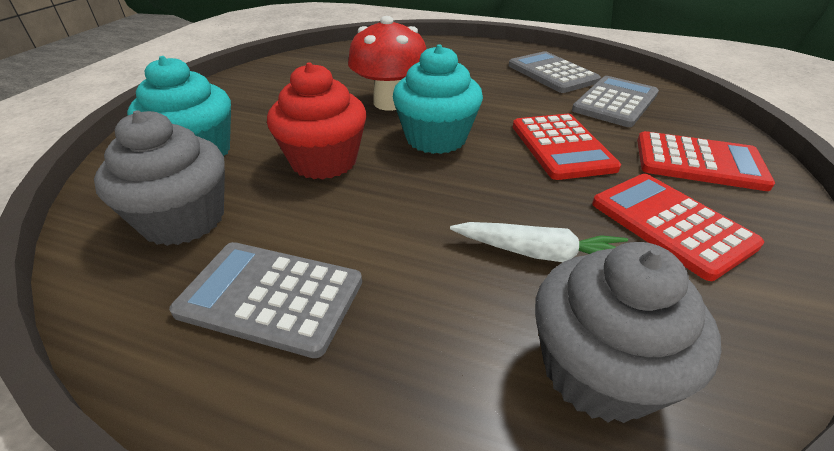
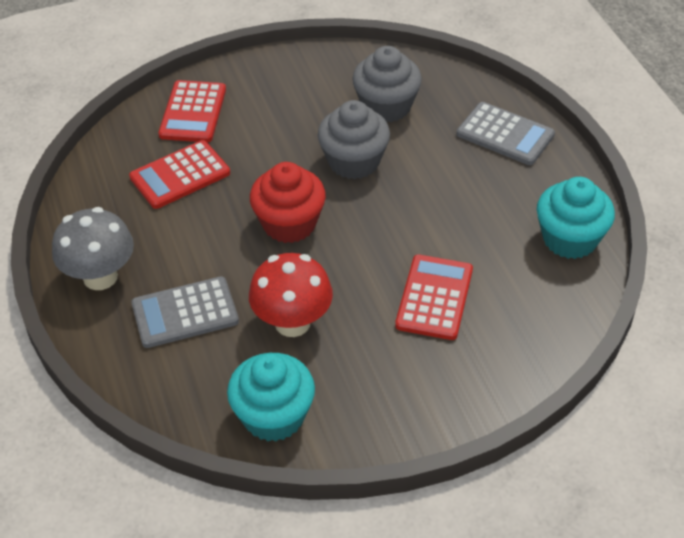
grey calculator: 3 -> 2
grey mushroom: 0 -> 1
white carrot: 1 -> 0

